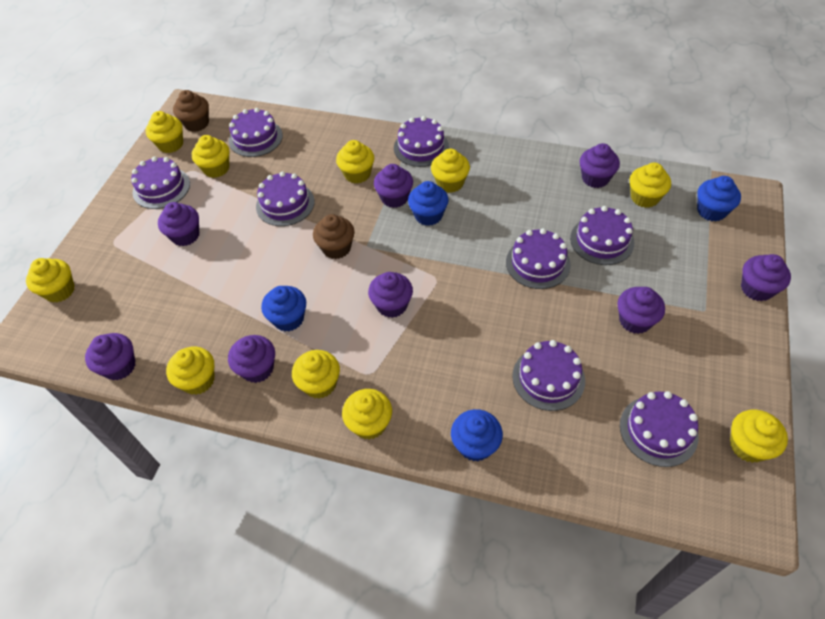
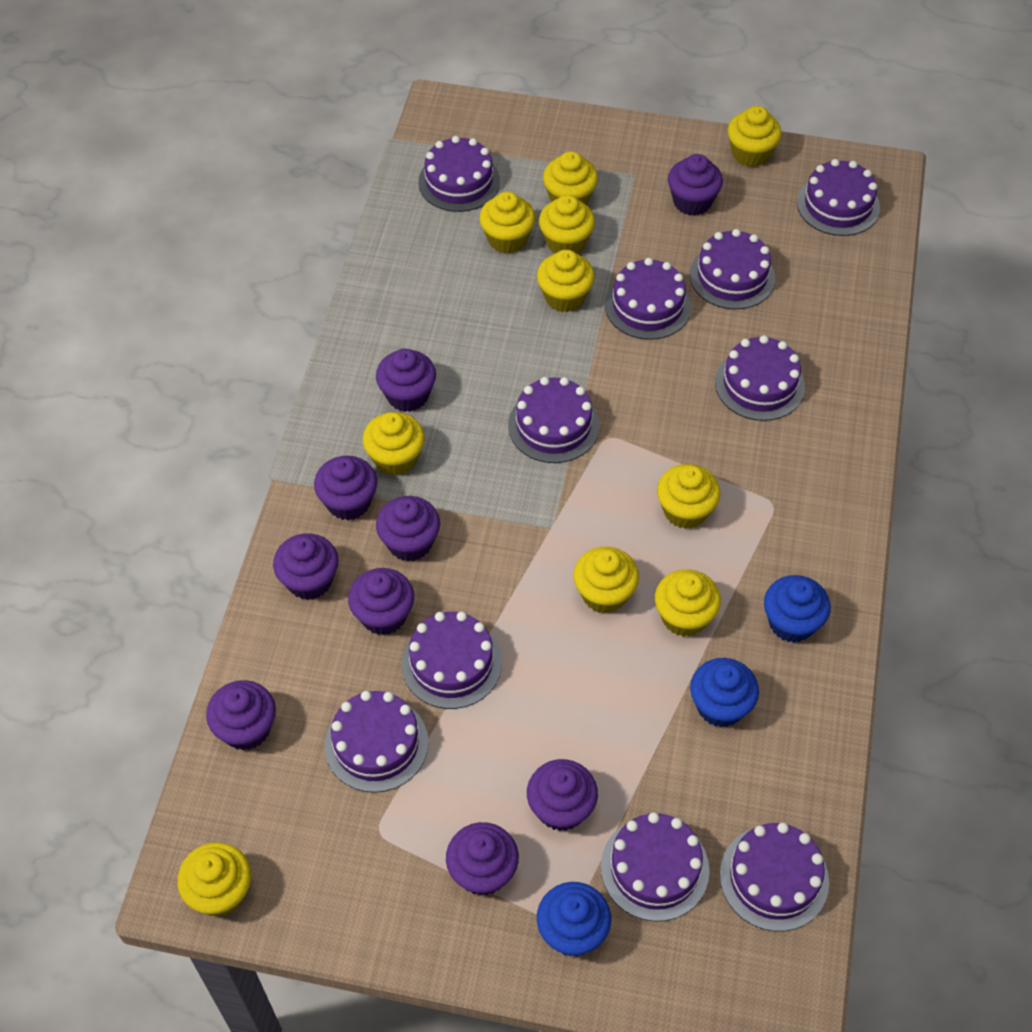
blue cupcake: 4 -> 3
brown cupcake: 2 -> 0
purple cake: 8 -> 10
purple cupcake: 8 -> 9

